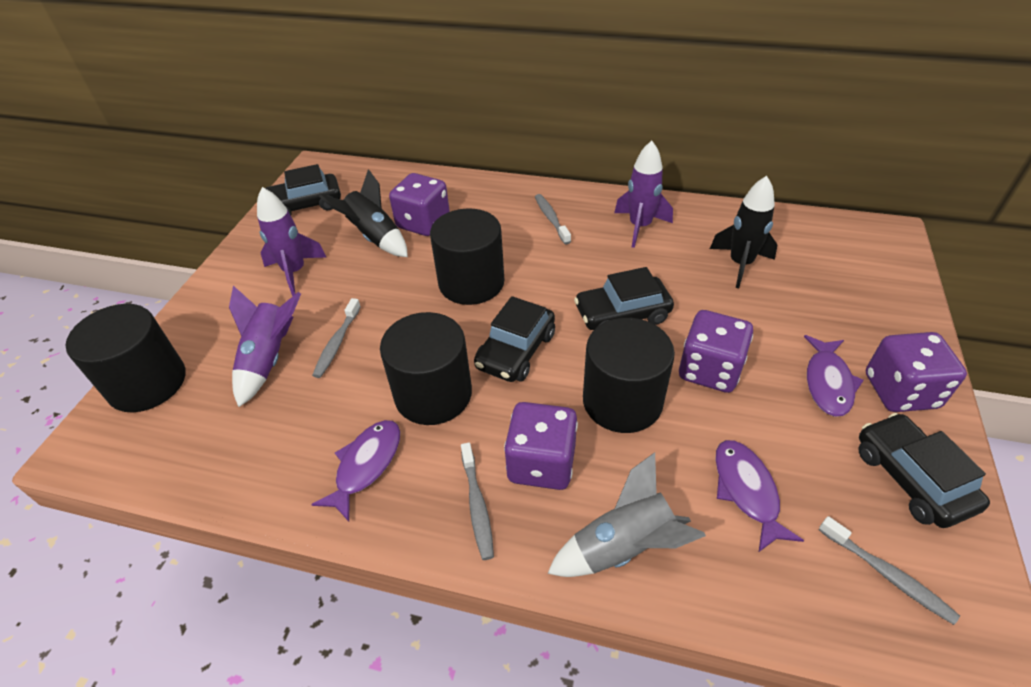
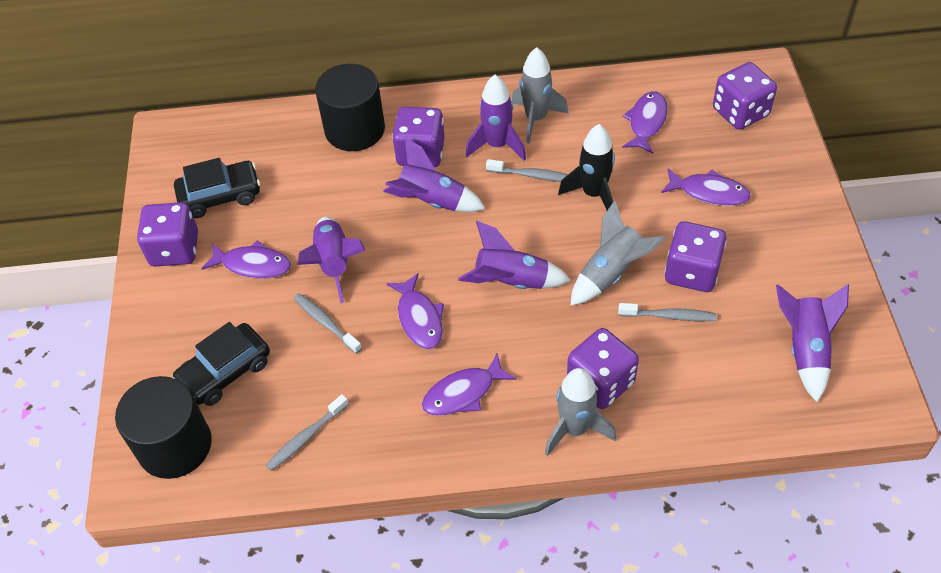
black car: 4 -> 2
black cylinder: 4 -> 2
black rocket: 2 -> 1
grey rocket: 1 -> 3
purple dice: 4 -> 5
purple fish: 3 -> 5
purple rocket: 3 -> 5

